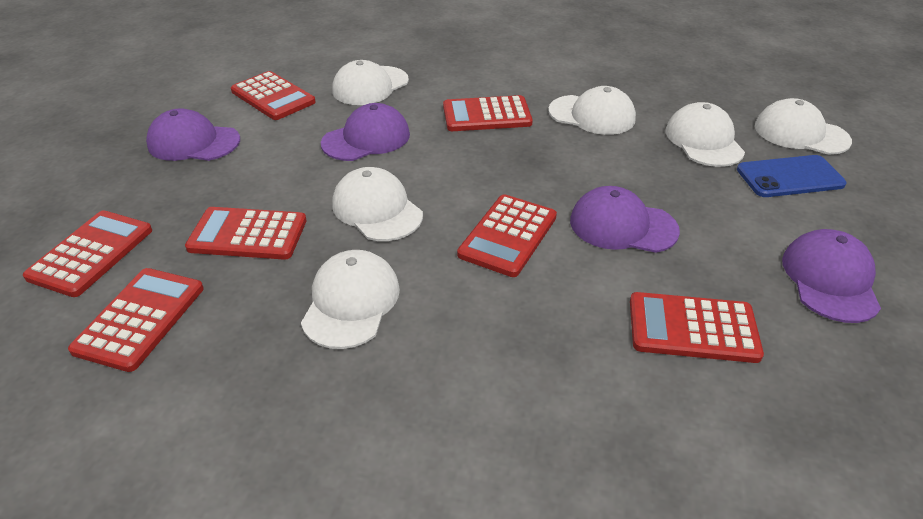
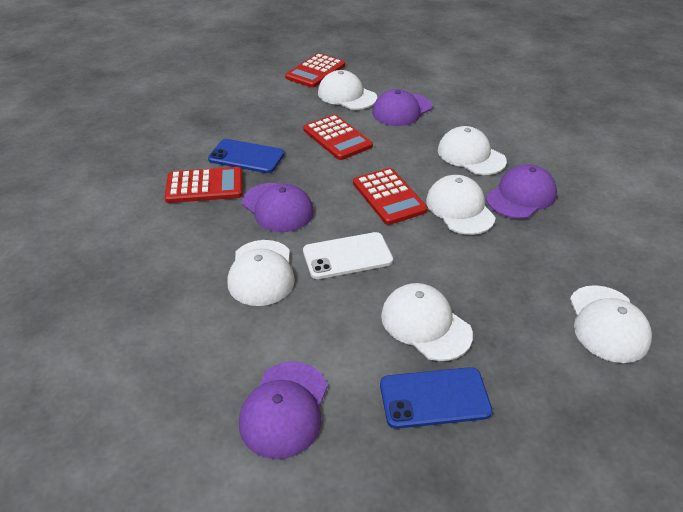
blue phone: 1 -> 2
red calculator: 7 -> 4
white phone: 0 -> 1

